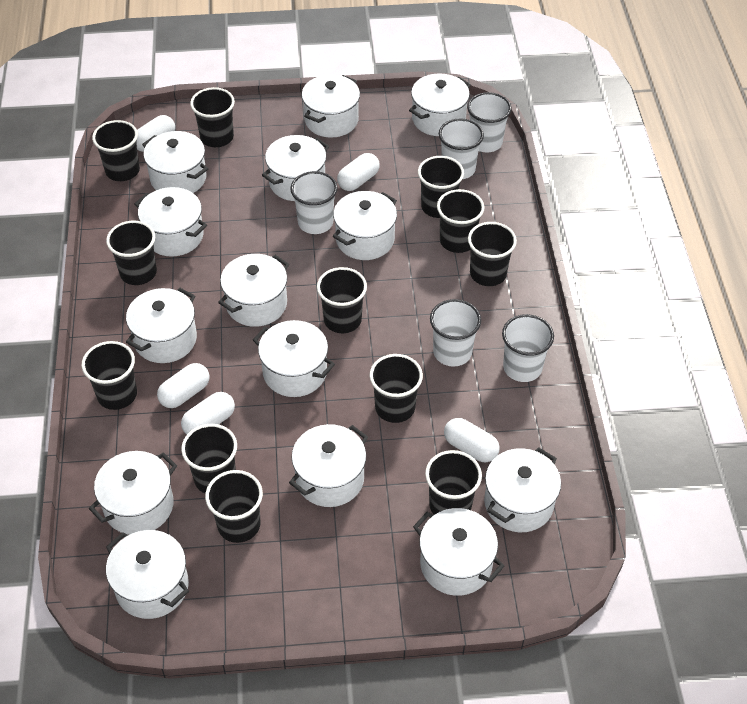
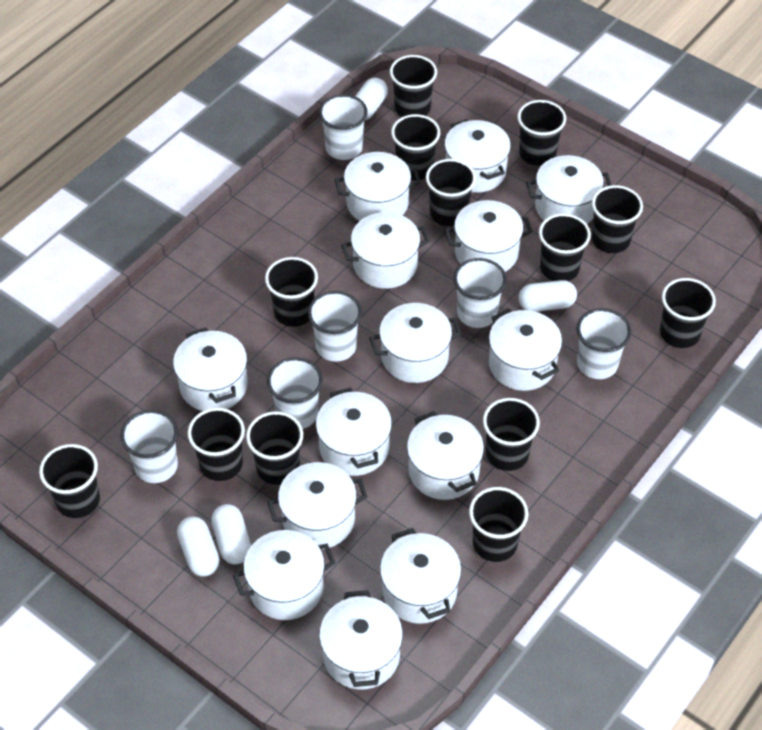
black cup: 12 -> 13
white capsule: 5 -> 4
white cup: 5 -> 6

